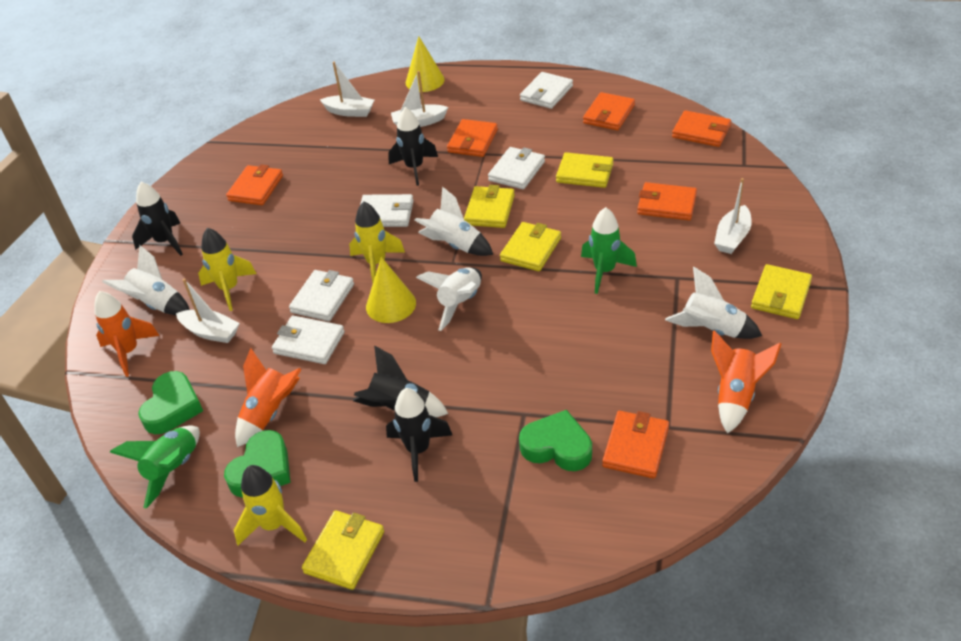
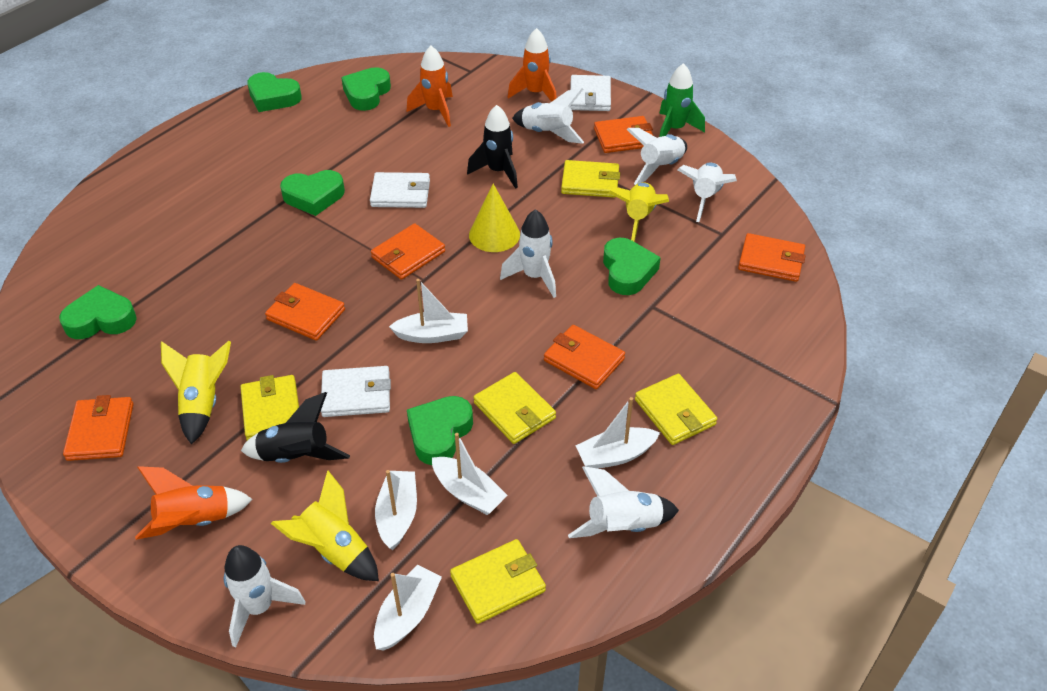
black rocket: 4 -> 2
green heart: 3 -> 6
green rocket: 2 -> 1
white boat: 4 -> 5
white rocket: 4 -> 6
white wallet: 5 -> 3
yellow cone: 2 -> 1

